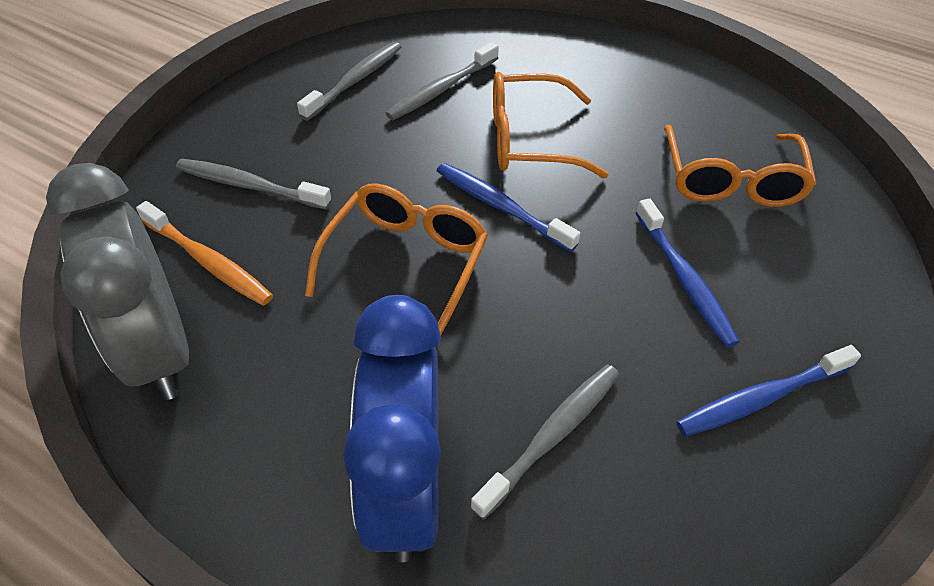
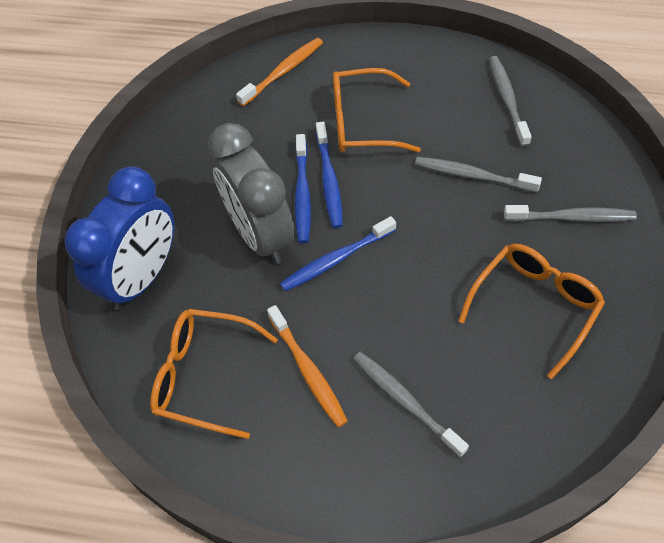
orange toothbrush: 1 -> 2

